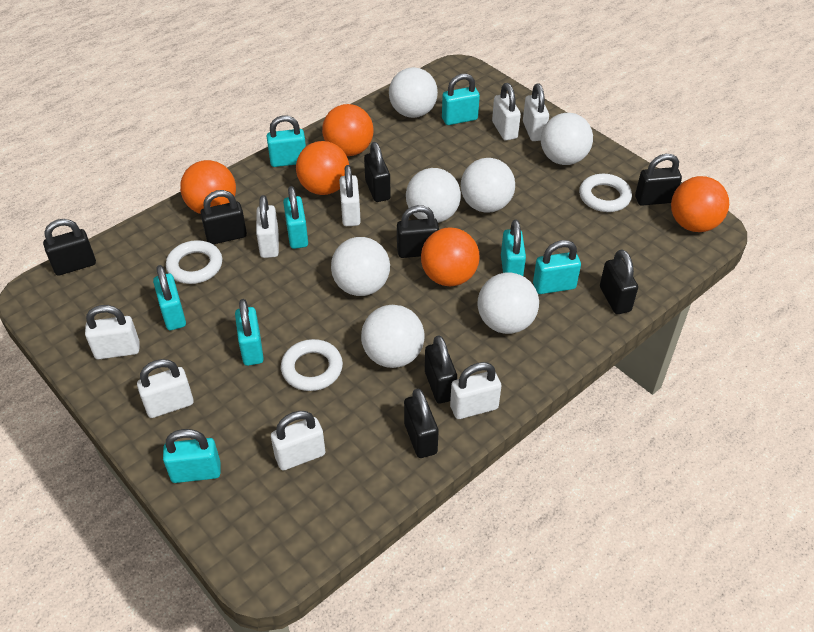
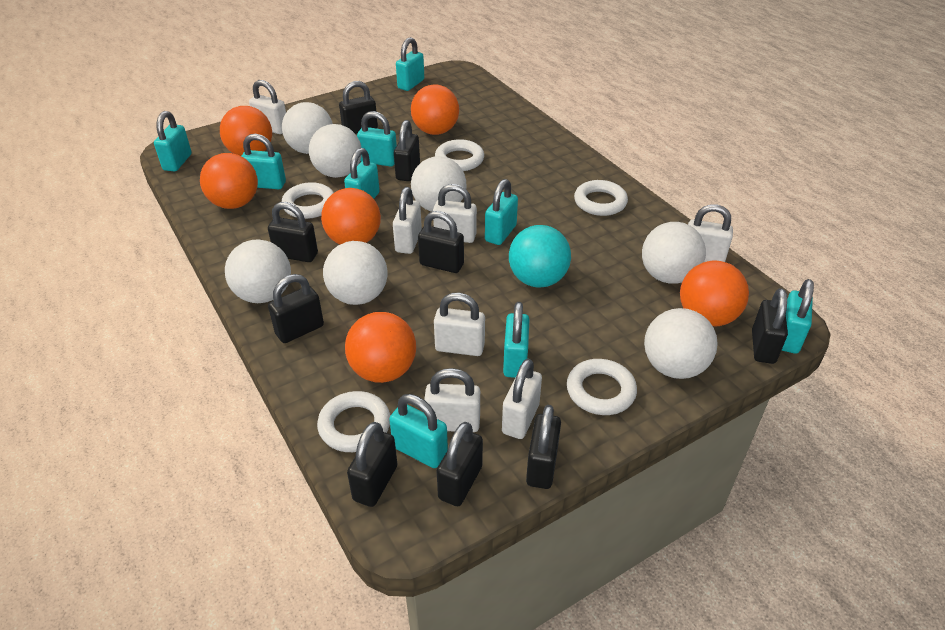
black padlock: 8 -> 9
orange ball: 5 -> 6
turquoise ball: 0 -> 1
turquoise padlock: 8 -> 9
white padlock: 8 -> 7
white ring: 3 -> 5

